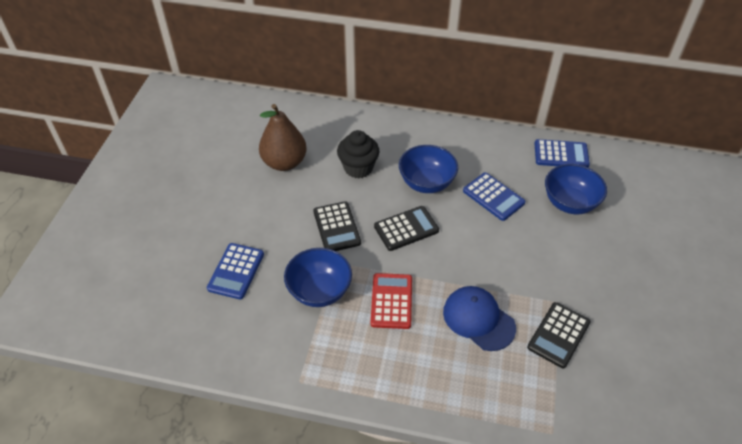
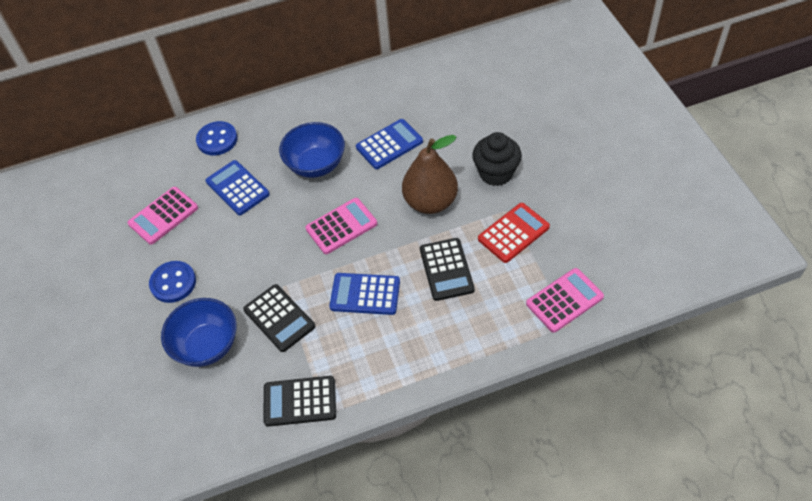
blue bowl: 3 -> 2
blue button: 0 -> 2
blue cap: 1 -> 0
pink calculator: 0 -> 3

